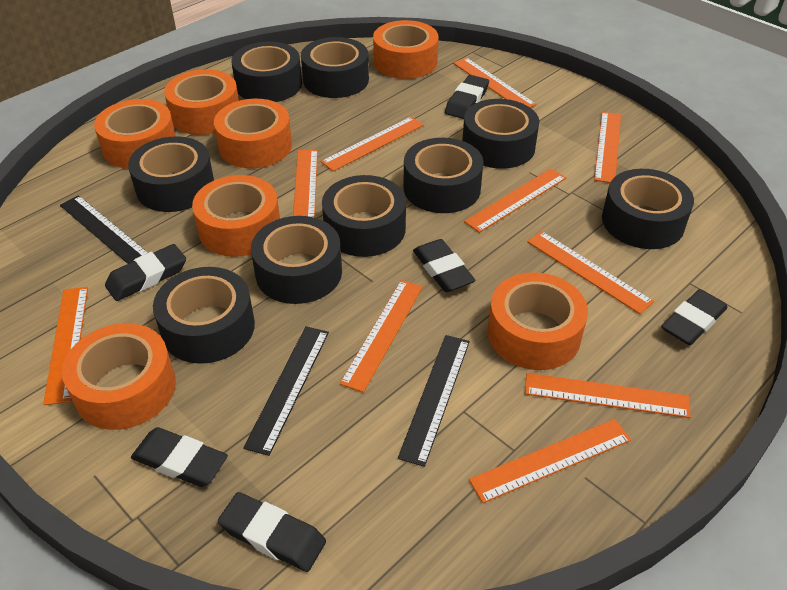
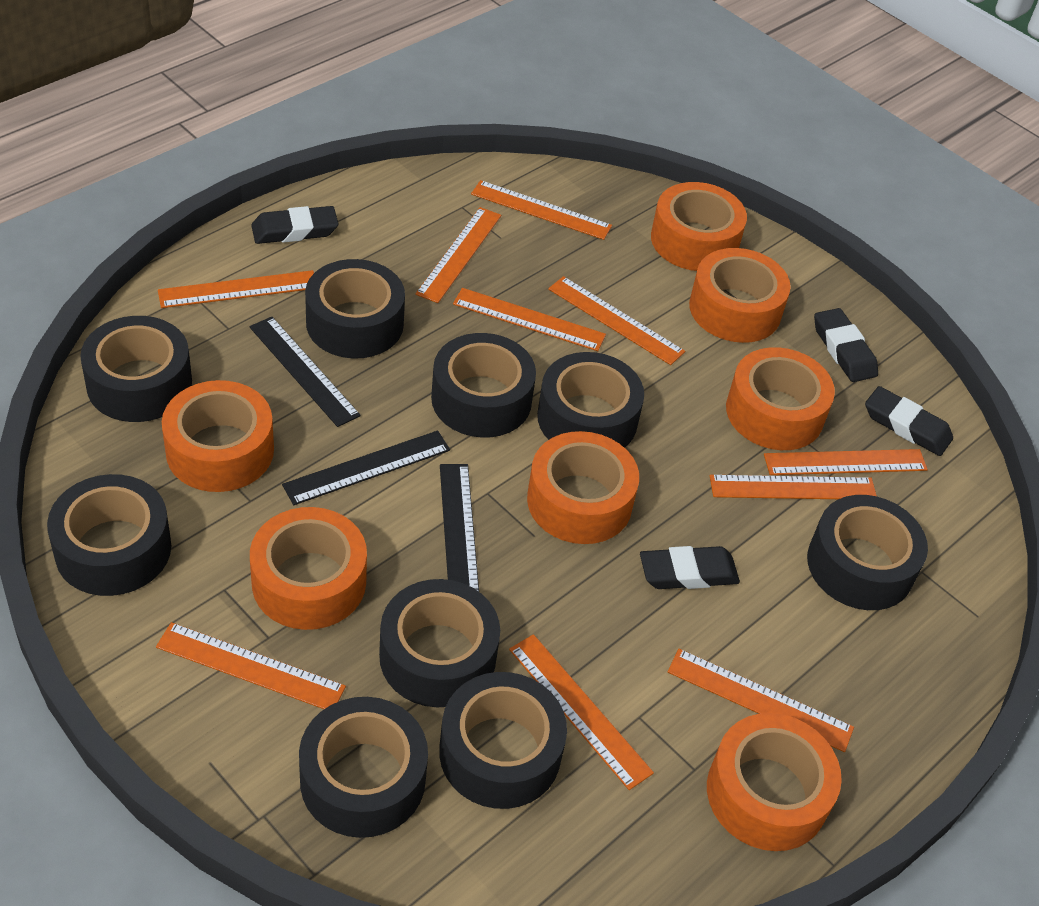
black eraser: 6 -> 4

